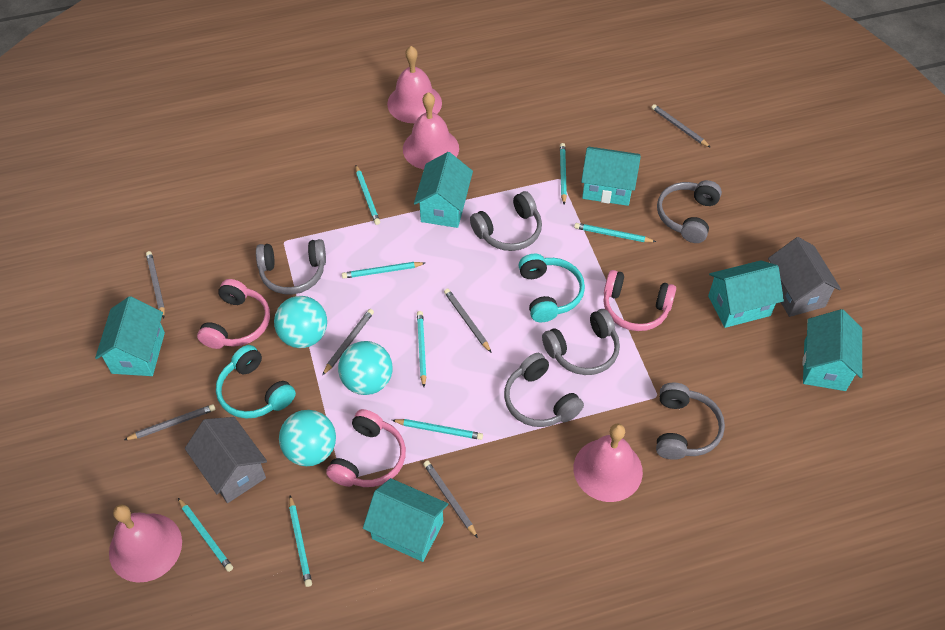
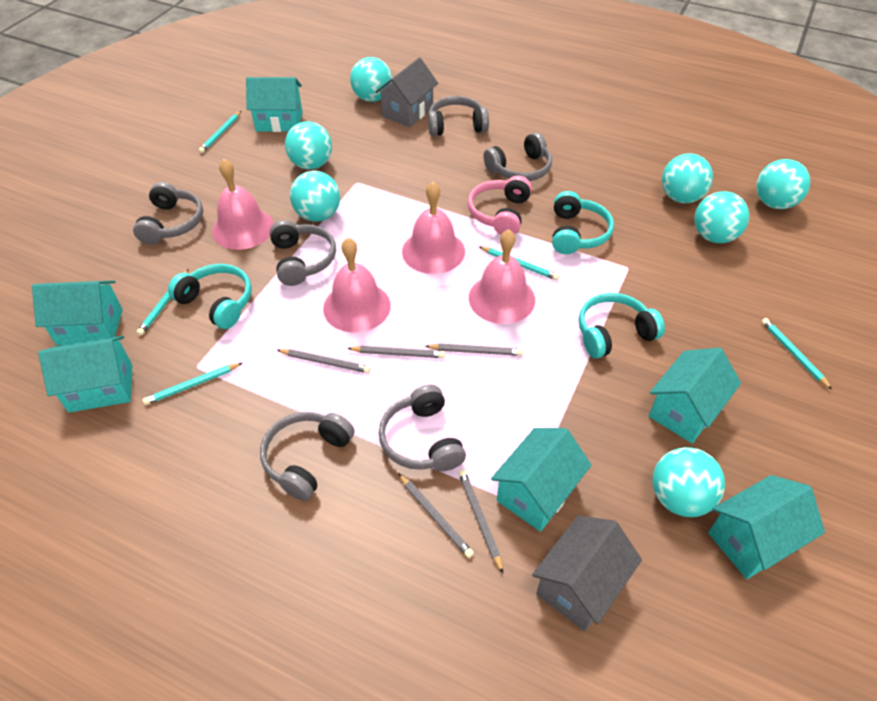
grey pencil: 6 -> 5
pink headphones: 3 -> 1
turquoise ball: 3 -> 7
turquoise headphones: 2 -> 3
turquoise pencil: 8 -> 5

